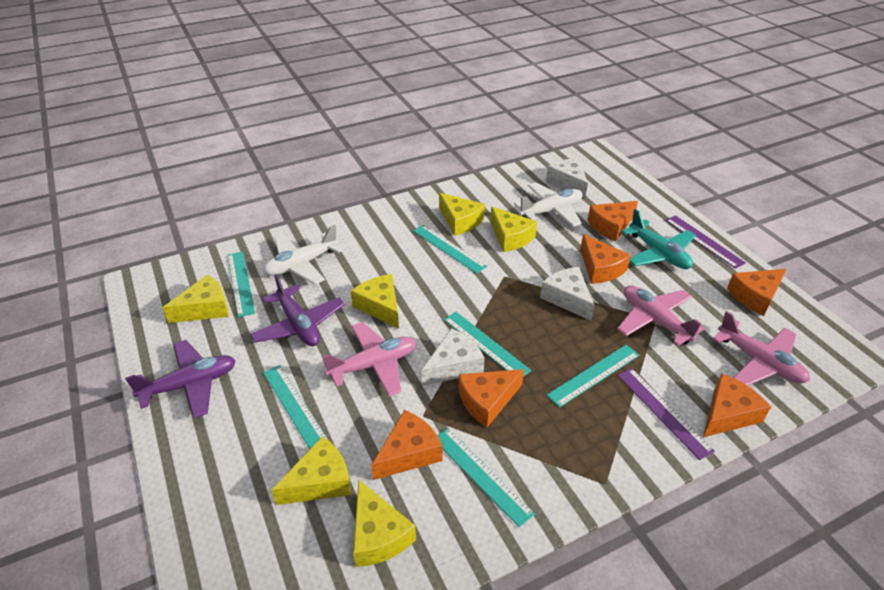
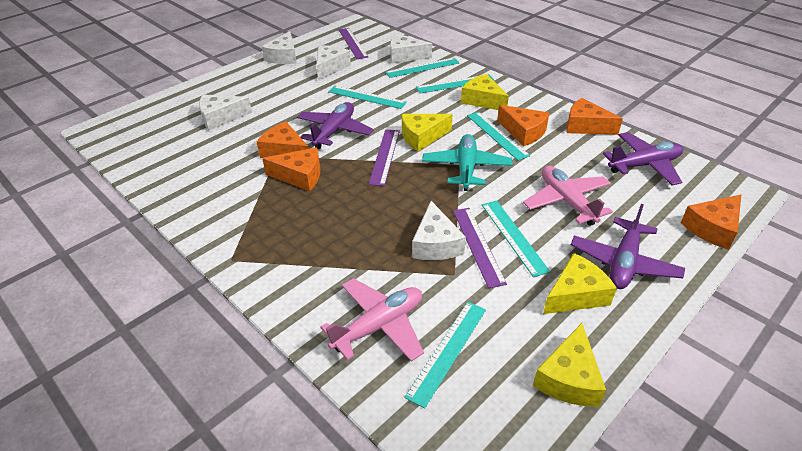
orange cheese: 6 -> 5
pink plane: 3 -> 2
purple plane: 2 -> 3
purple ruler: 2 -> 3
white cheese: 3 -> 5
white plane: 2 -> 0
yellow cheese: 6 -> 4

